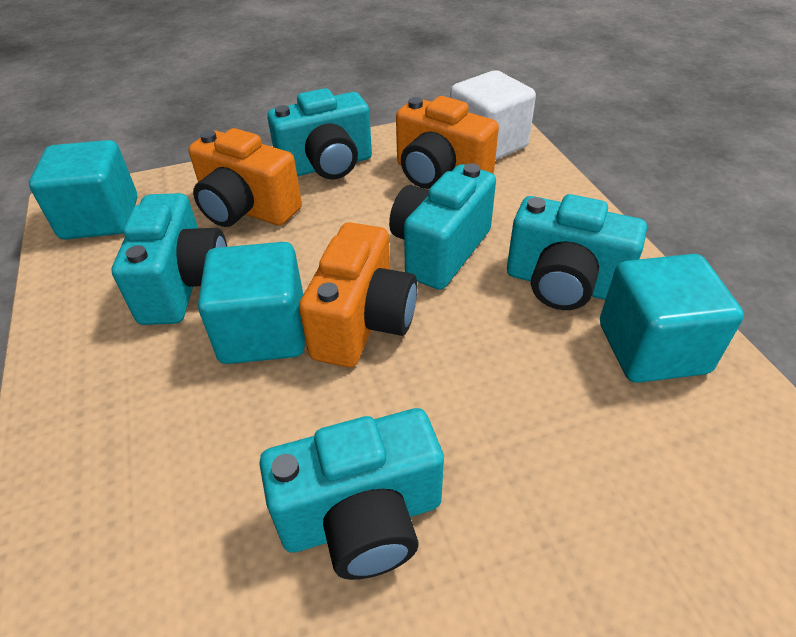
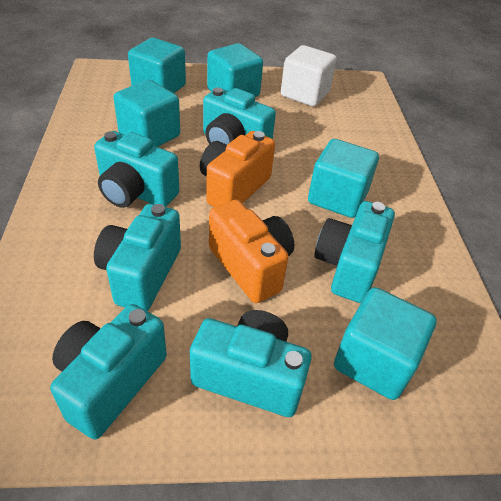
orange camera: 3 -> 2
turquoise camera: 5 -> 6
turquoise cube: 3 -> 5

